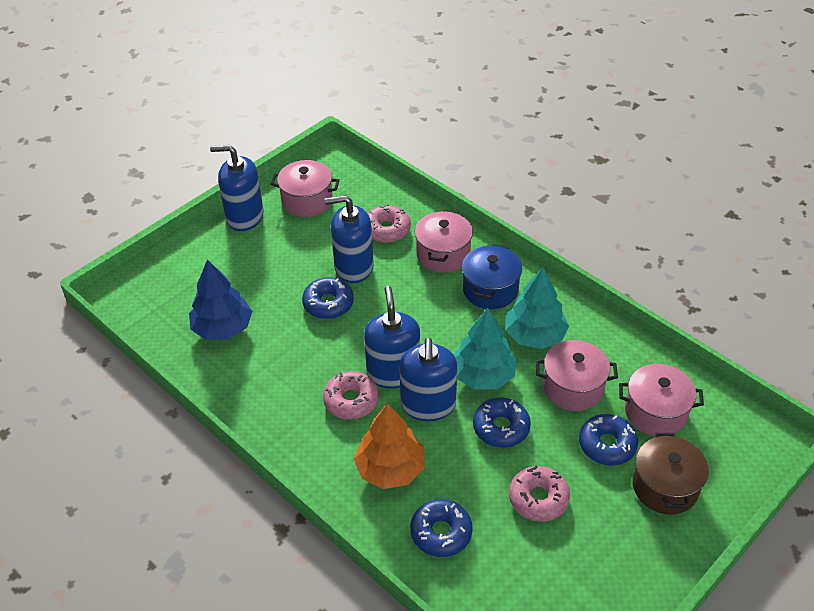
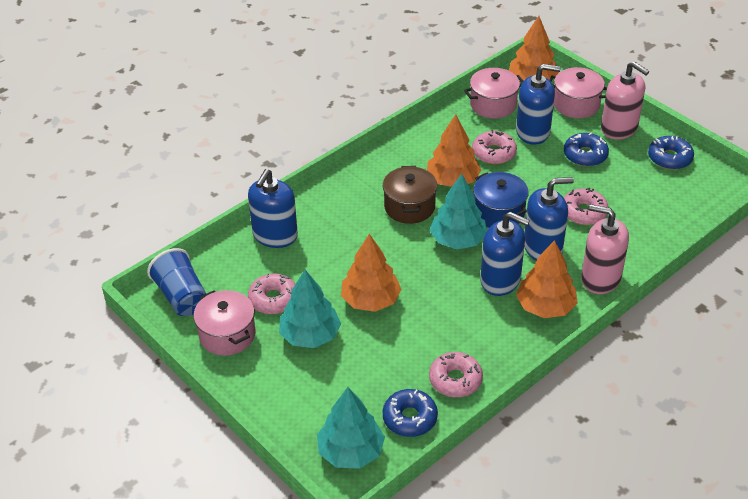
blue cup: 0 -> 1
blue donut: 4 -> 3
blue tree: 1 -> 0
orange tree: 1 -> 4
pink donut: 3 -> 4
pink pot: 4 -> 3
pink soap dispenser: 0 -> 2
turquoise tree: 2 -> 3

